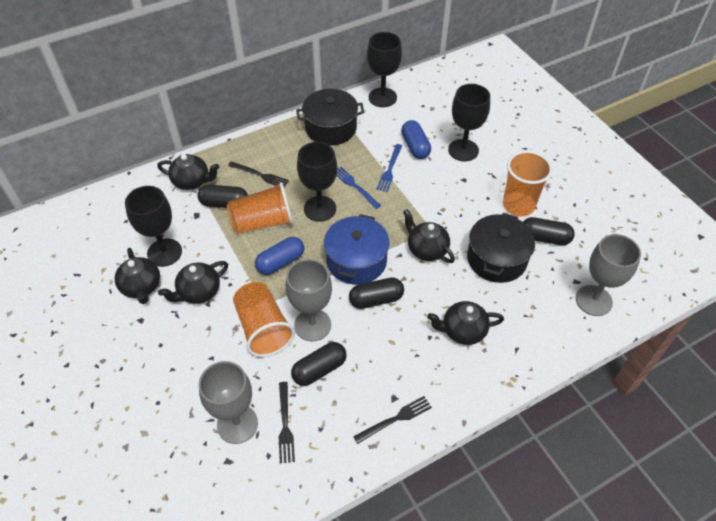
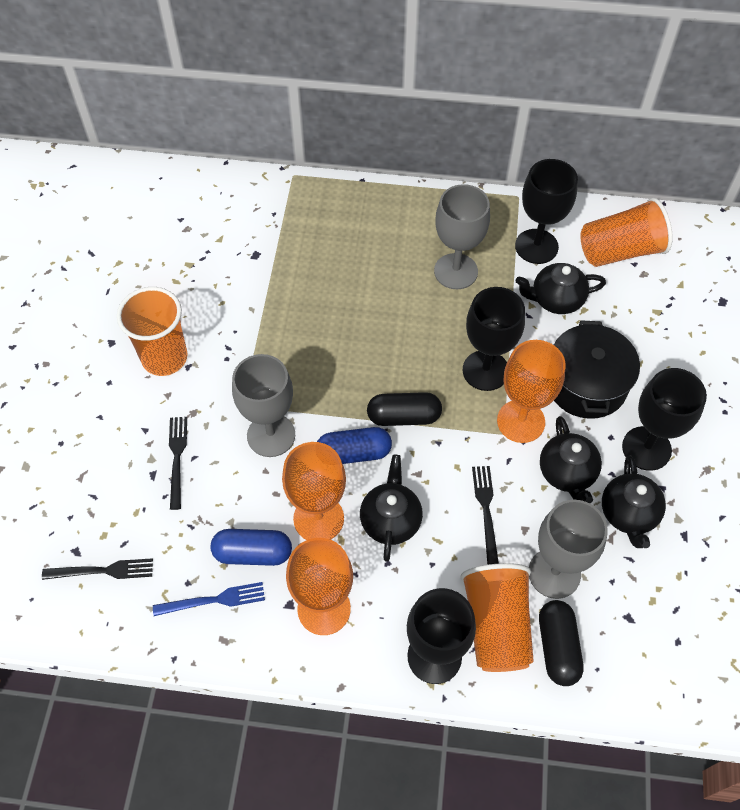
black capsule: 4 -> 2
black pot: 2 -> 1
black teapot: 5 -> 4
blue fork: 2 -> 1
blue pot: 1 -> 0
orange goblet: 0 -> 3

